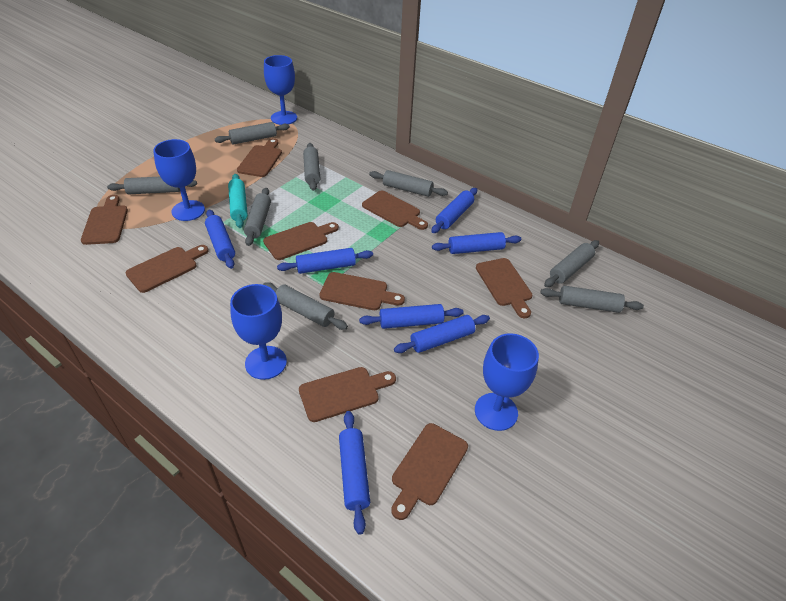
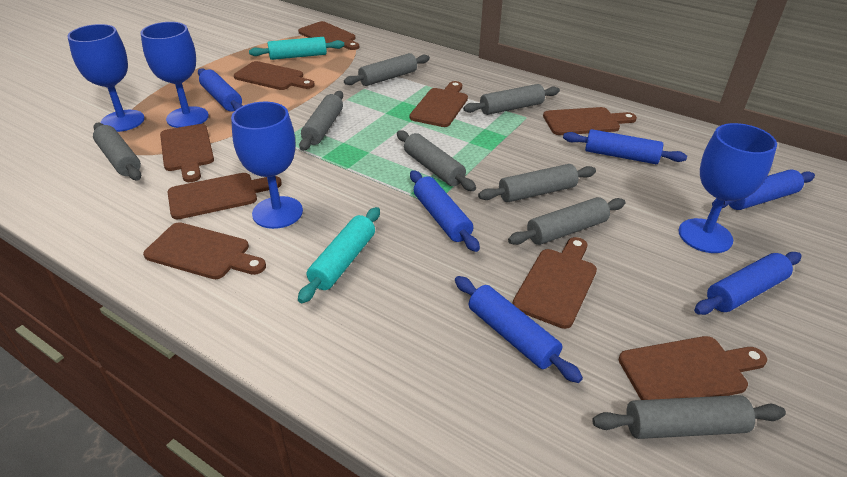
blue rolling pin: 7 -> 6
turquoise rolling pin: 1 -> 2

